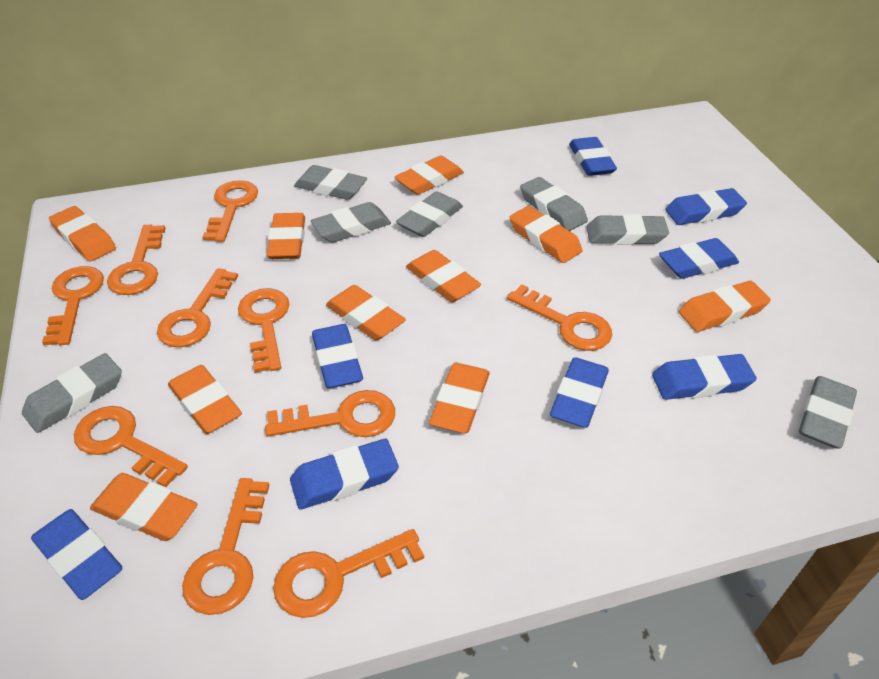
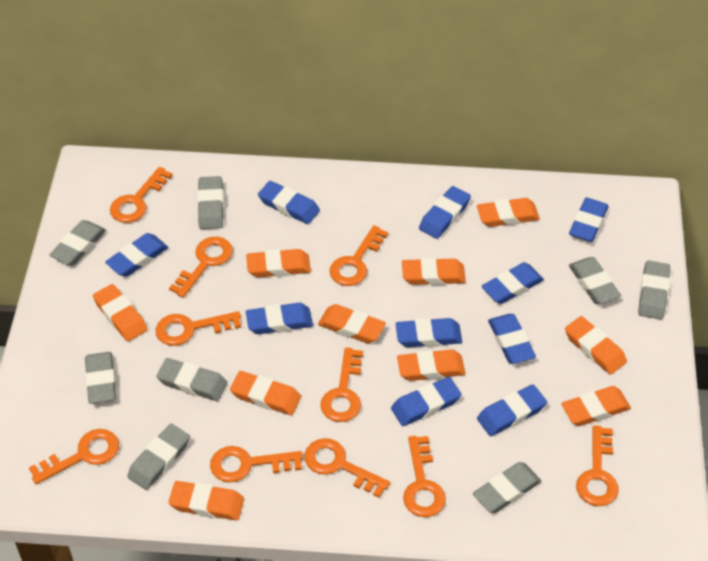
blue eraser: 8 -> 10
grey eraser: 7 -> 8

